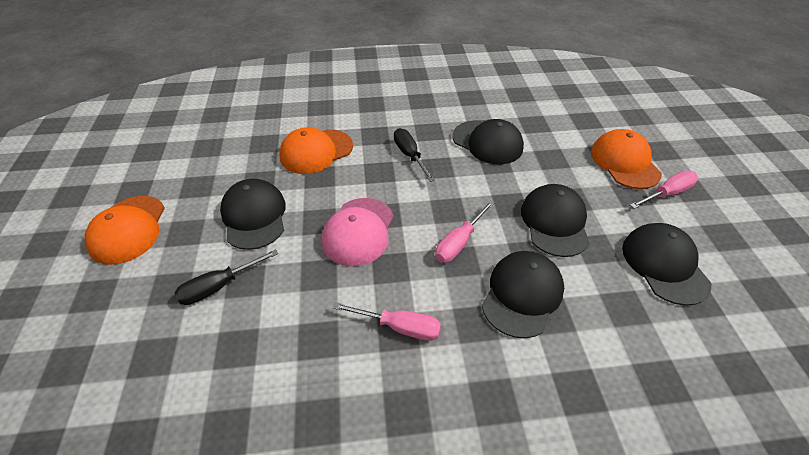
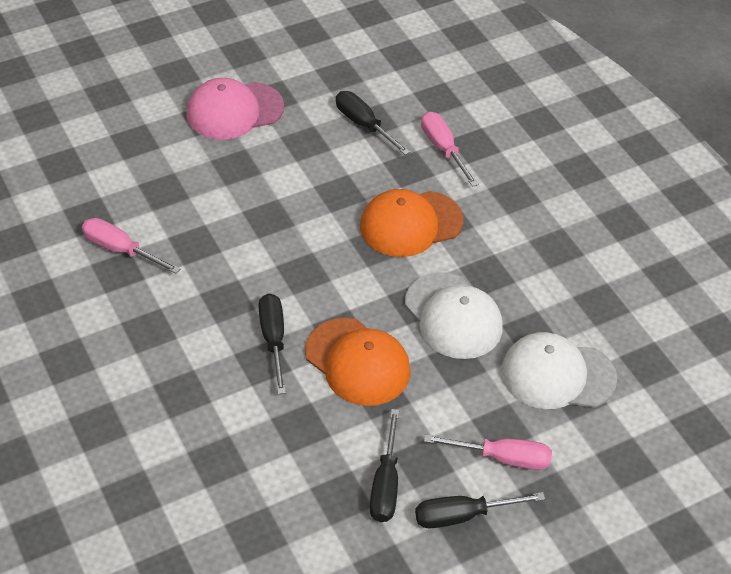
black cap: 5 -> 0
black screwdriver: 2 -> 4
orange cap: 3 -> 2
white cap: 0 -> 2

